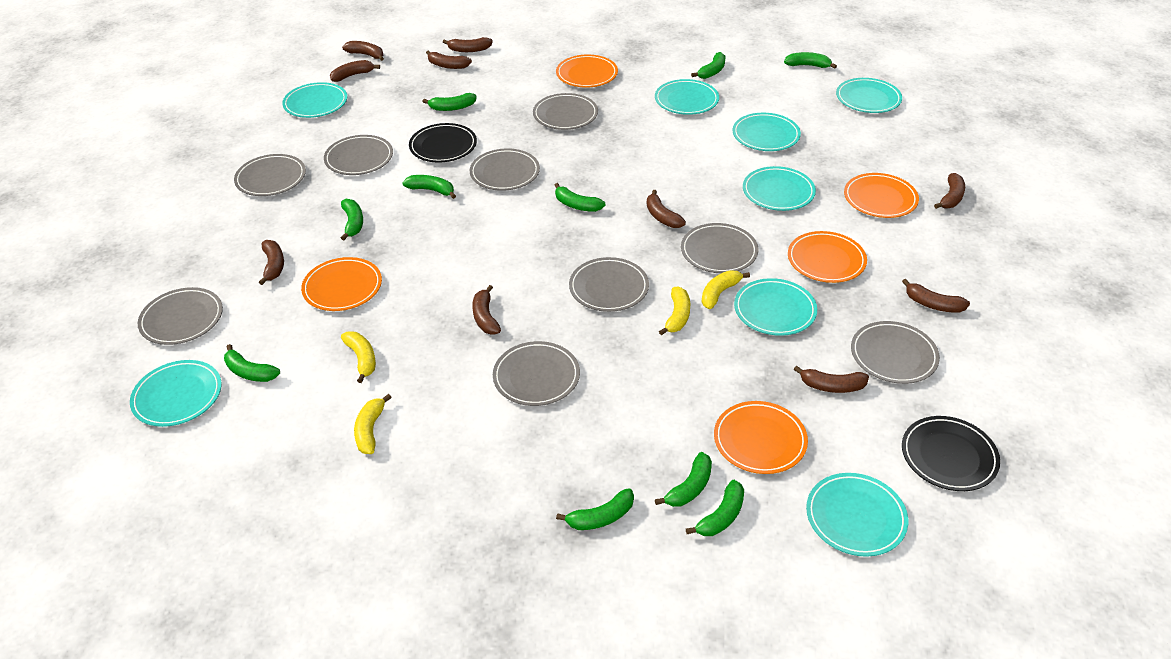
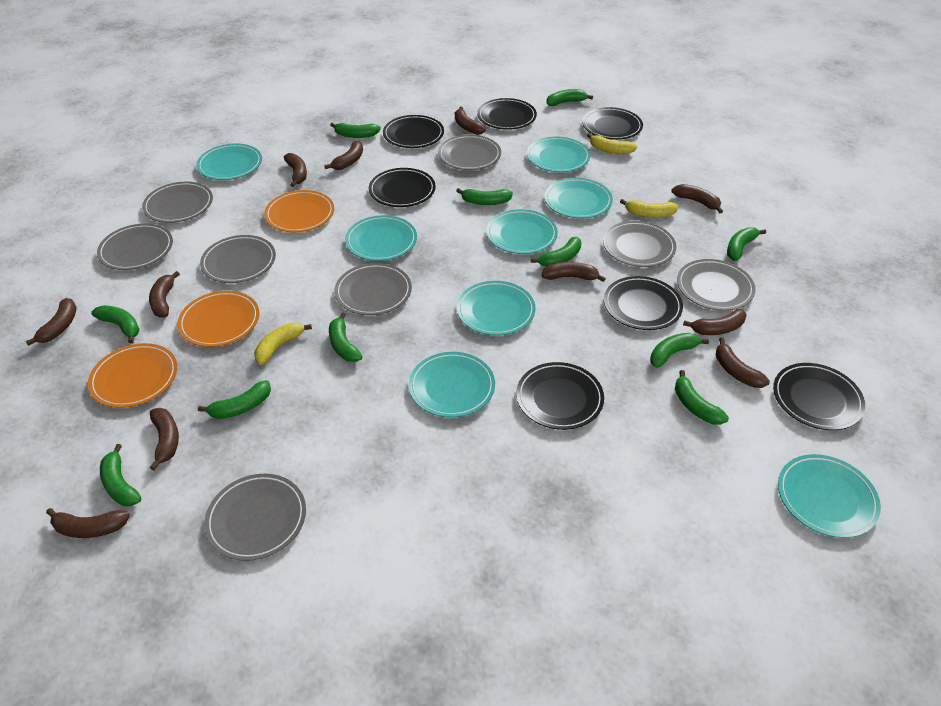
black plate: 2 -> 7
brown banana: 10 -> 11
green banana: 10 -> 11
grey plate: 9 -> 8
orange plate: 5 -> 3
yellow banana: 4 -> 3

